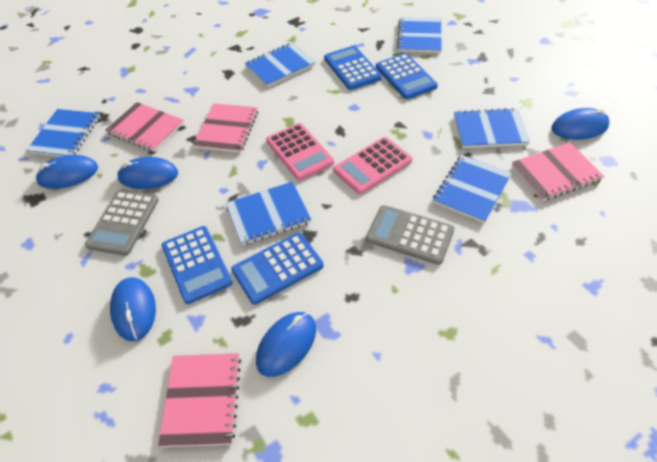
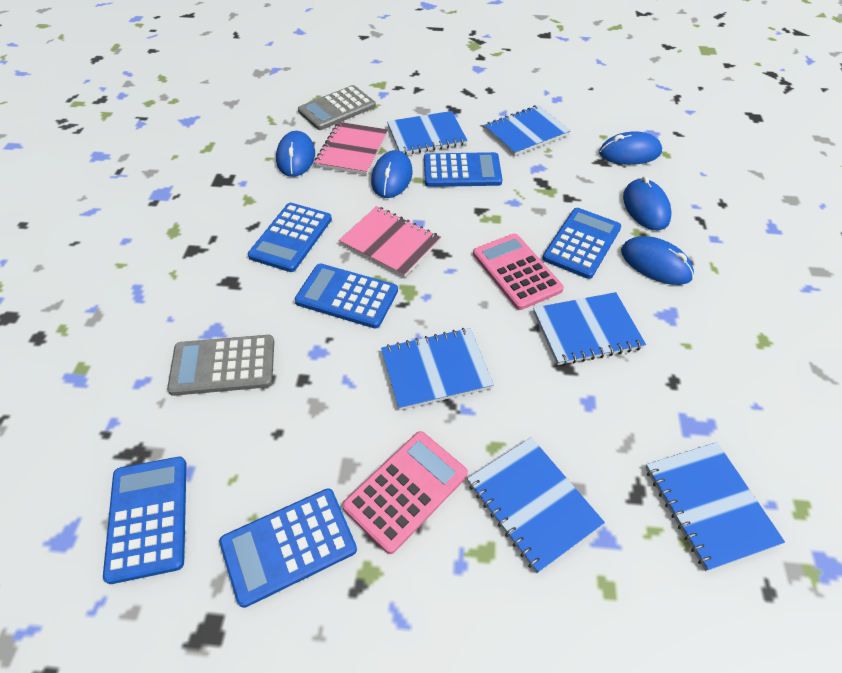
blue calculator: 4 -> 6
pink notebook: 4 -> 2

